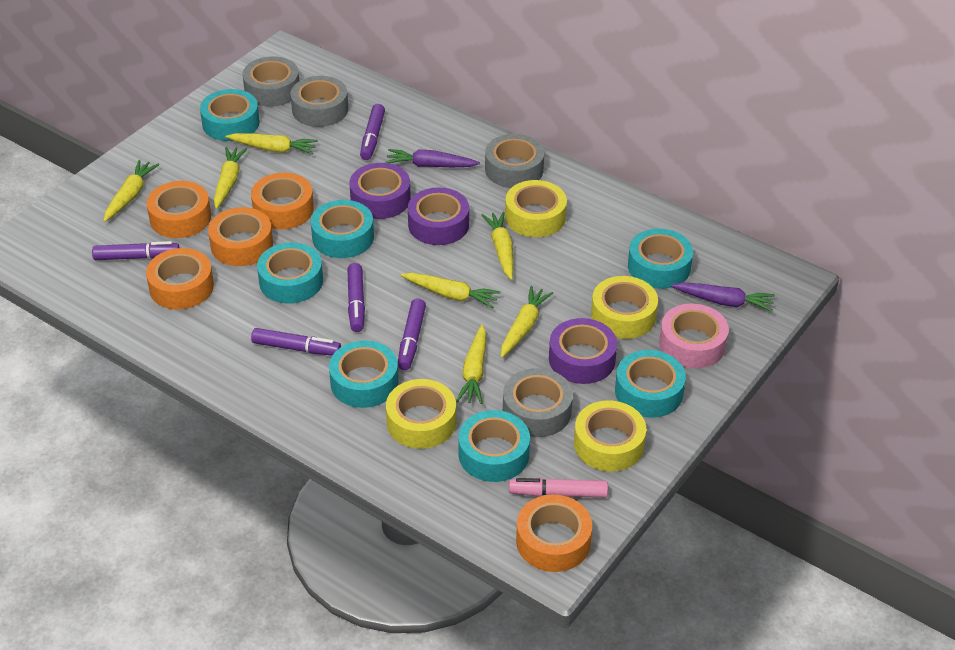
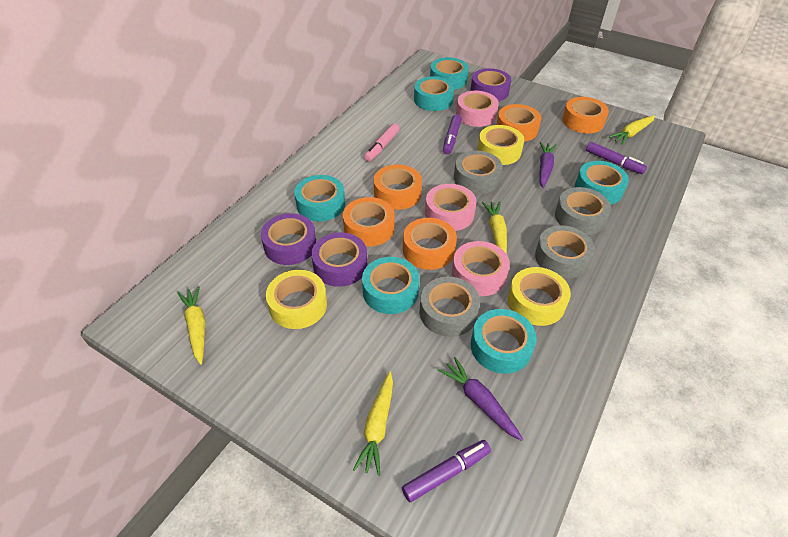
pink tape: 1 -> 3
purple marker: 5 -> 3
turquoise tape: 7 -> 6
yellow carrot: 7 -> 4
yellow tape: 4 -> 3

